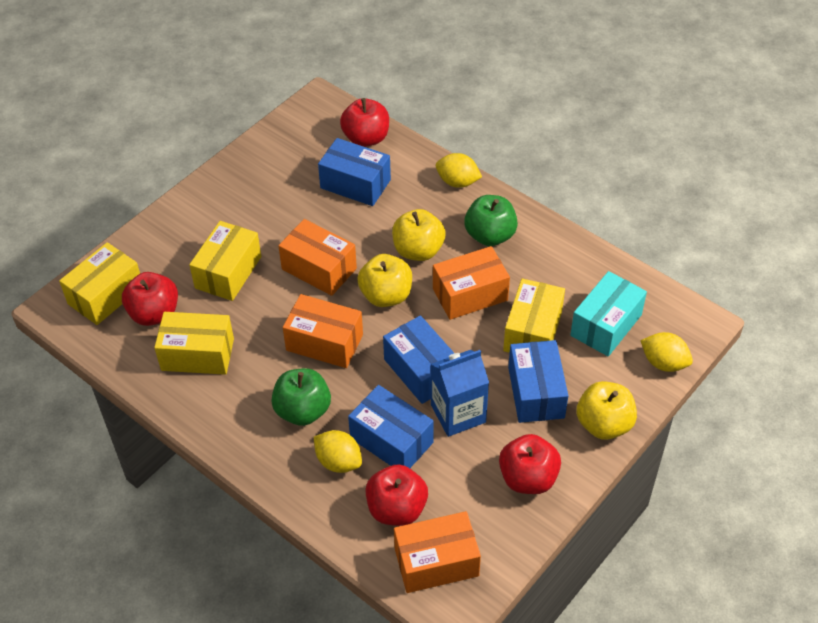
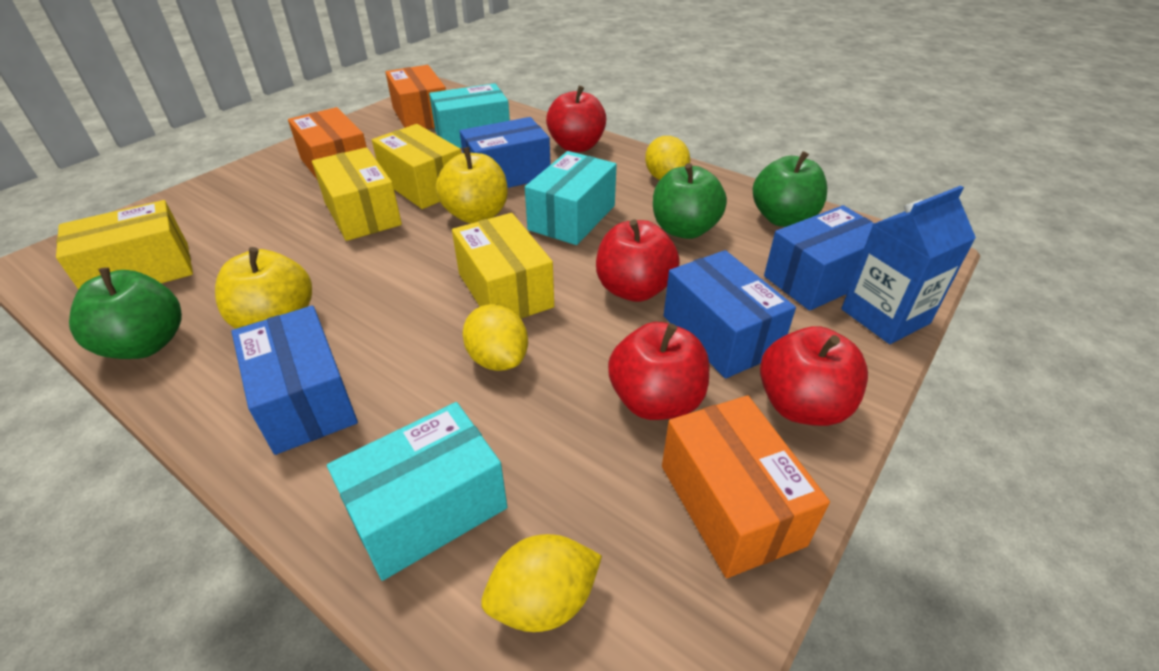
green apple: 2 -> 3
orange box: 4 -> 3
turquoise box: 1 -> 3
yellow apple: 3 -> 2

